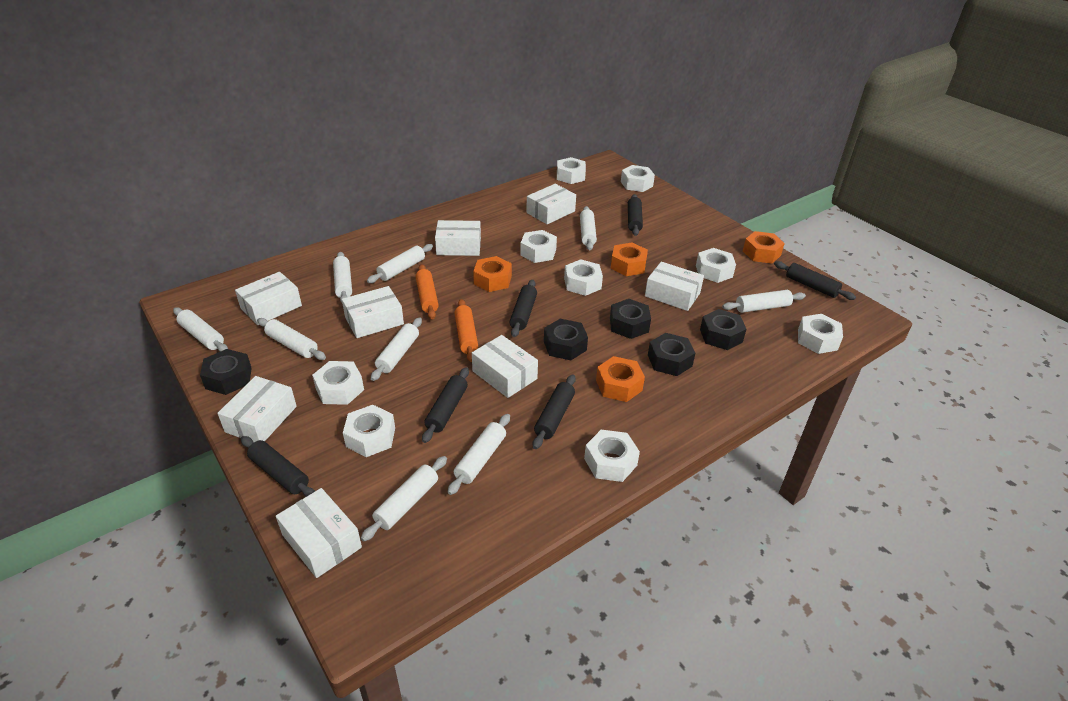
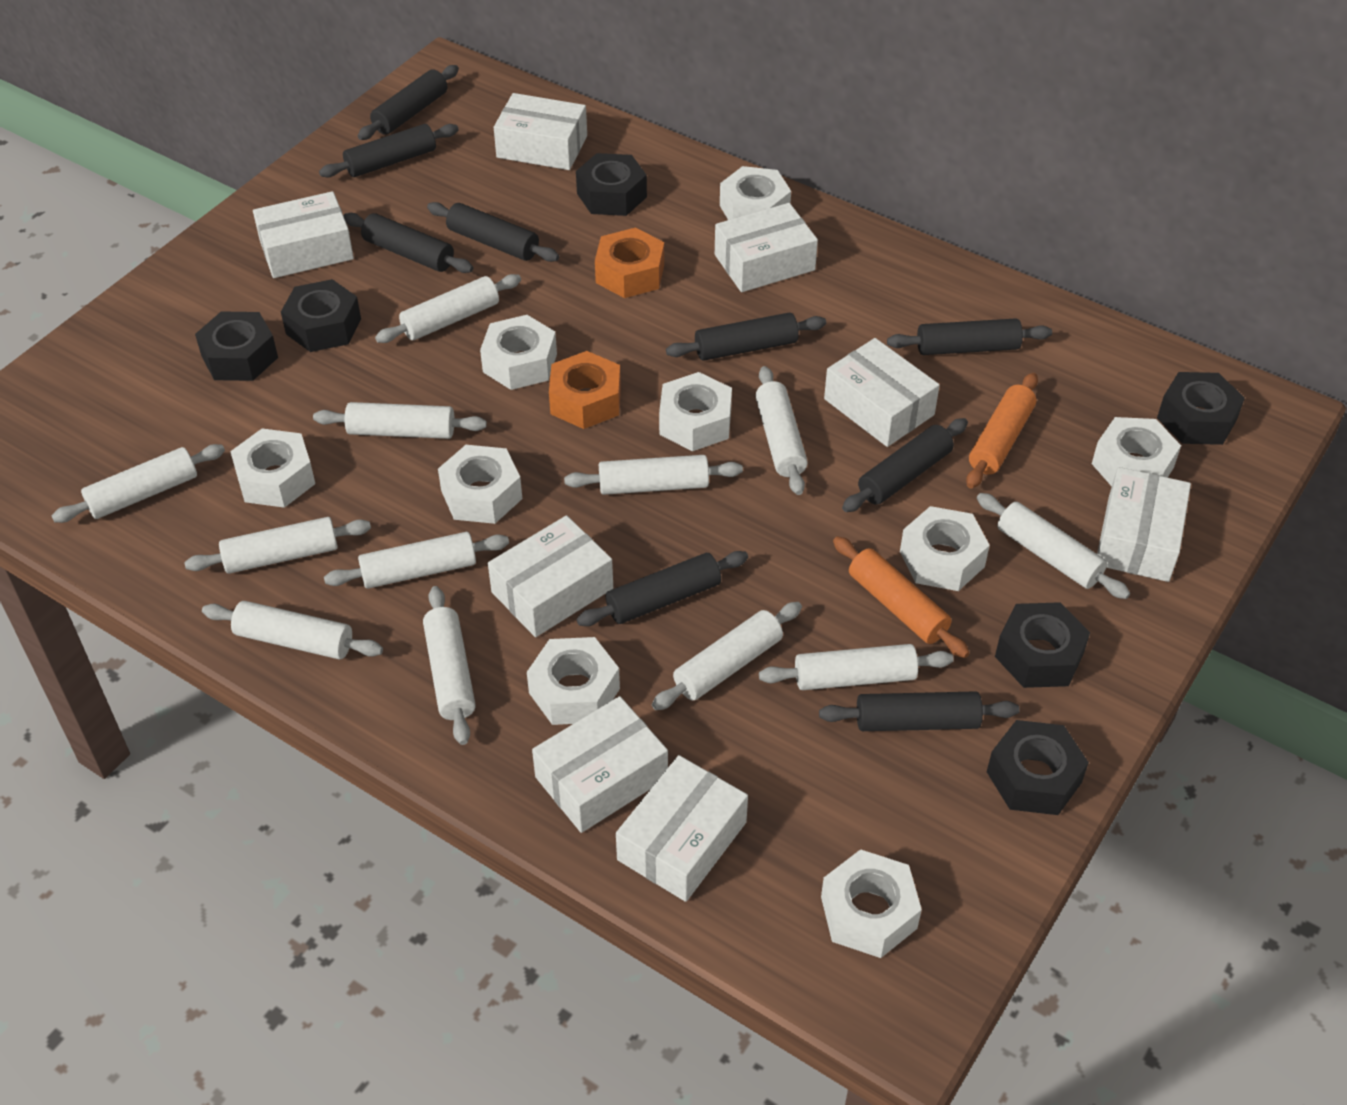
black nut: 5 -> 6
black rolling pin: 6 -> 9
orange nut: 4 -> 2
white rolling pin: 9 -> 12

